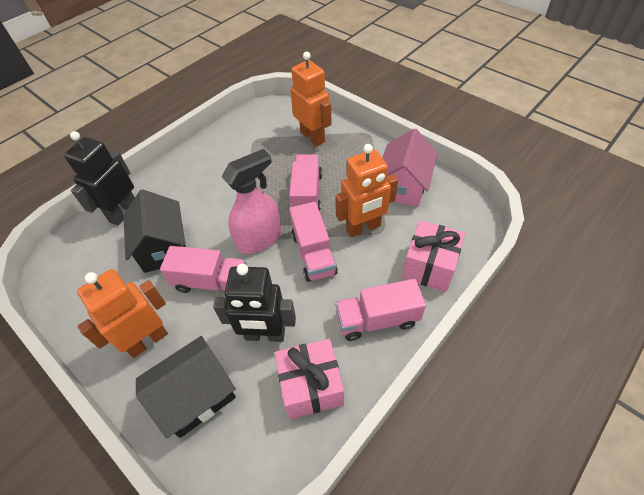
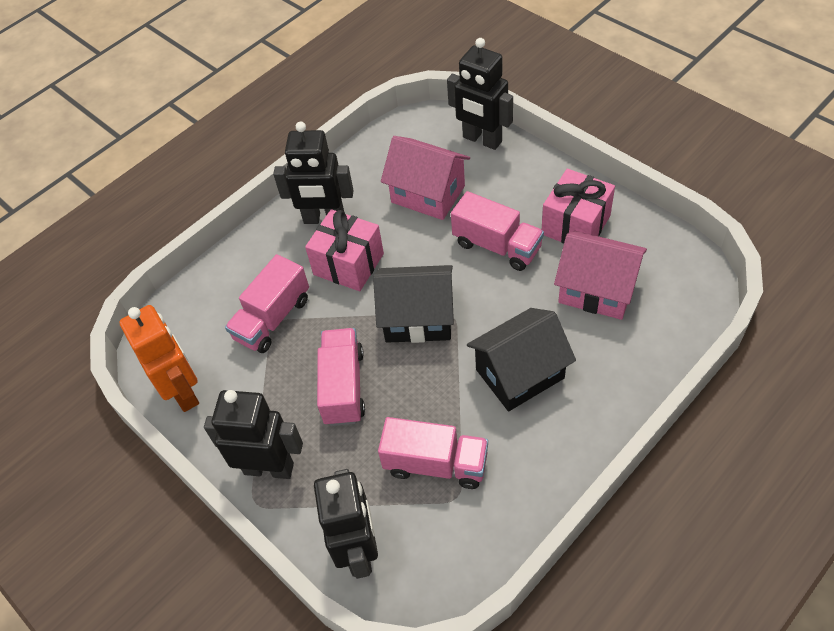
black robot: 2 -> 4
orange robot: 3 -> 1
pink house: 1 -> 2
pink spray bottle: 1 -> 0

